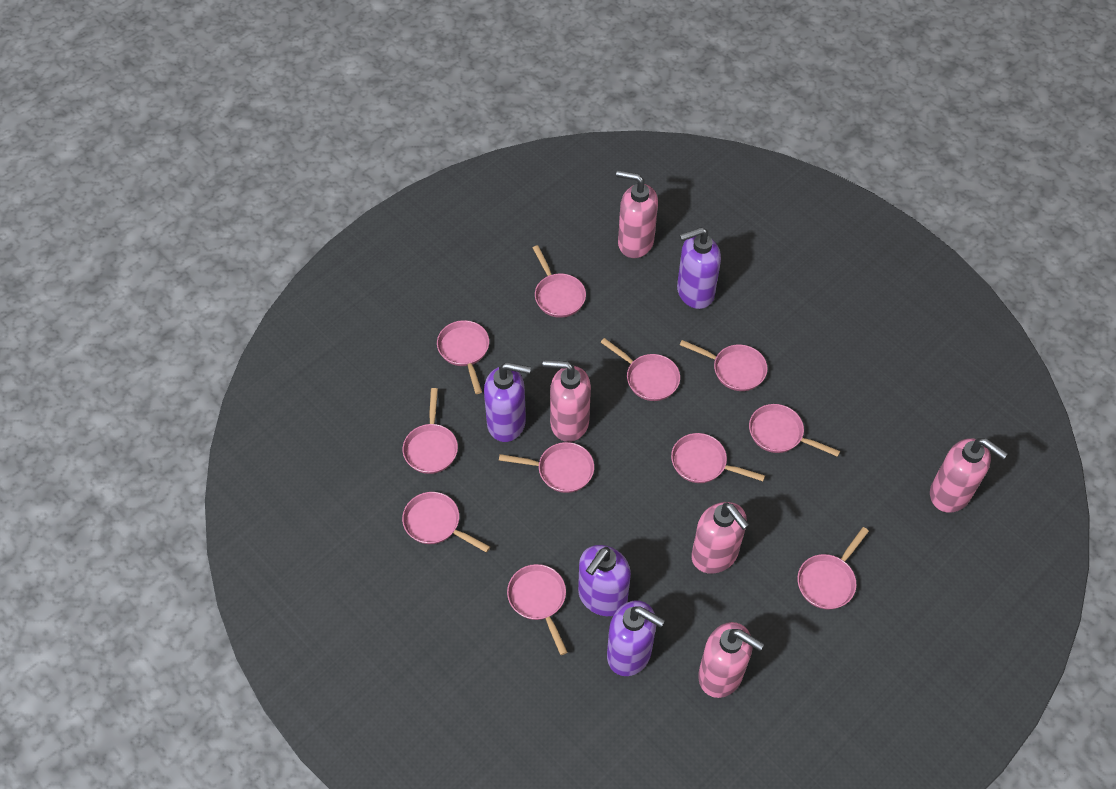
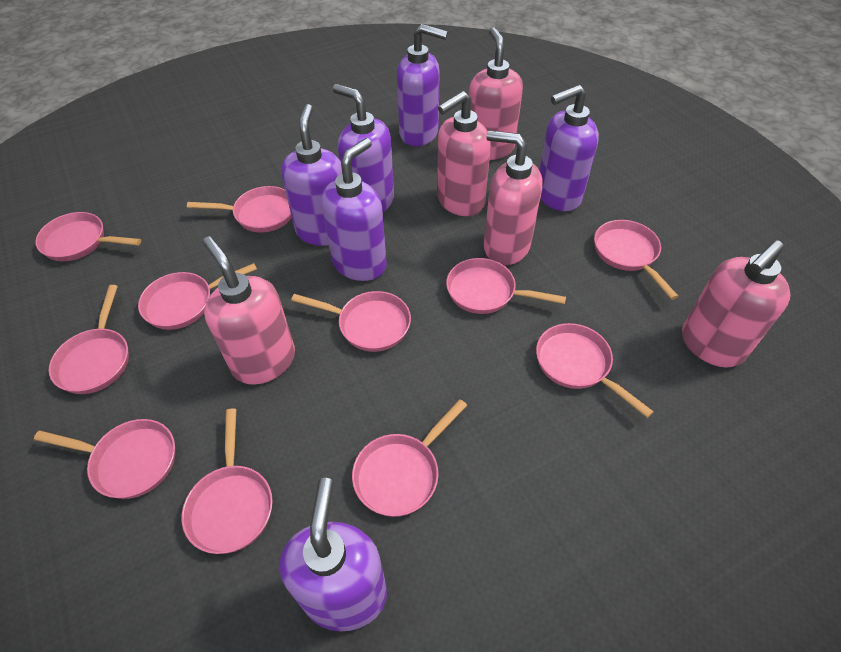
purple soap dispenser: 4 -> 6

